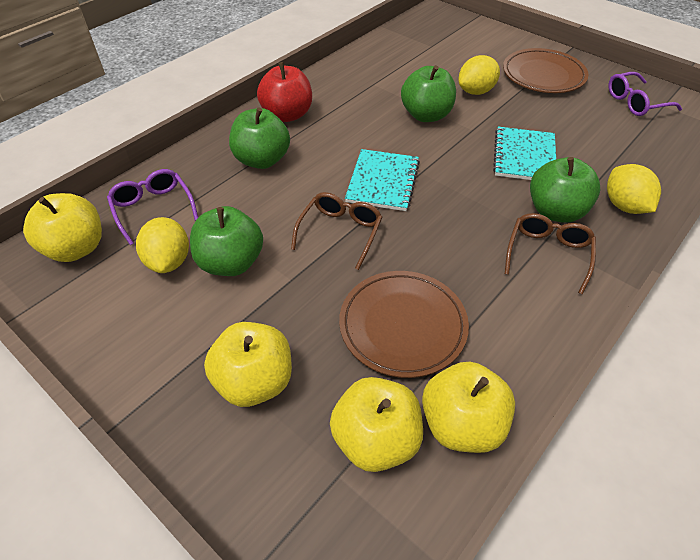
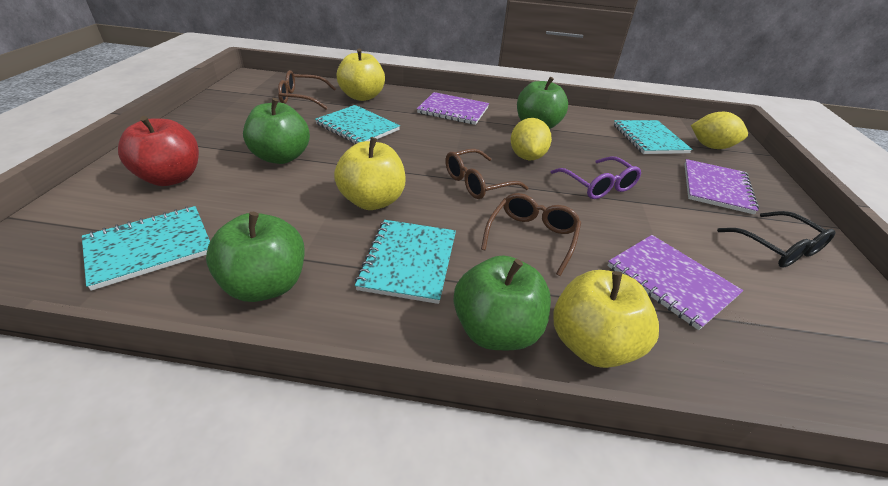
black glasses: 0 -> 1
brown glasses: 2 -> 3
brown plate: 2 -> 0
purple glasses: 2 -> 1
purple notebook: 0 -> 3
turquoise notebook: 2 -> 4
yellow apple: 4 -> 3
yellow lemon: 3 -> 2

